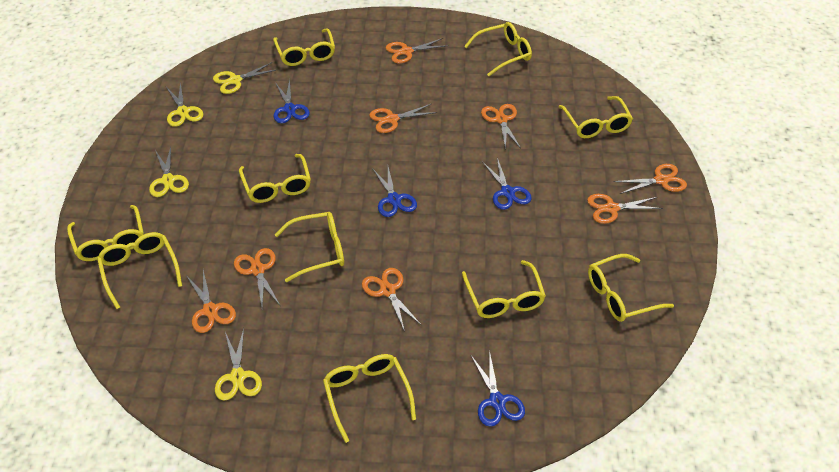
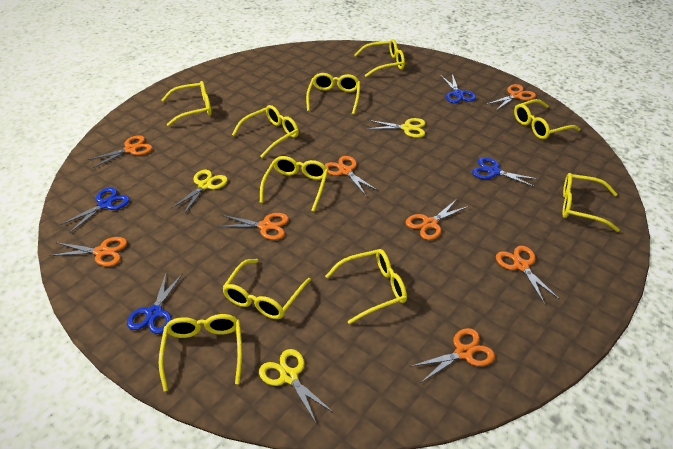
yellow scissors: 4 -> 3

